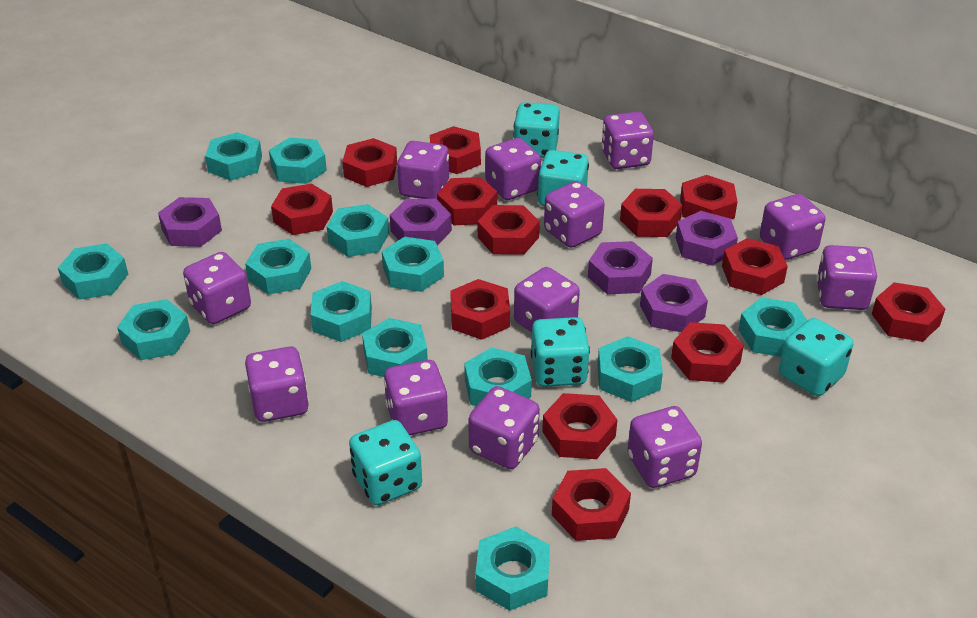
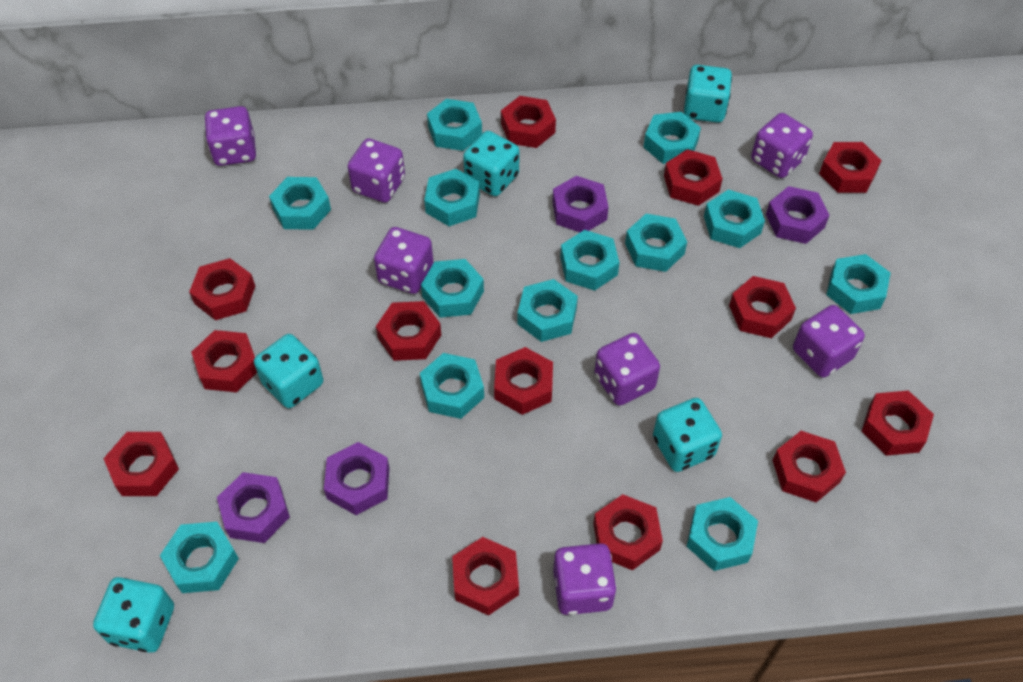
purple dice: 12 -> 7
purple nut: 5 -> 4

